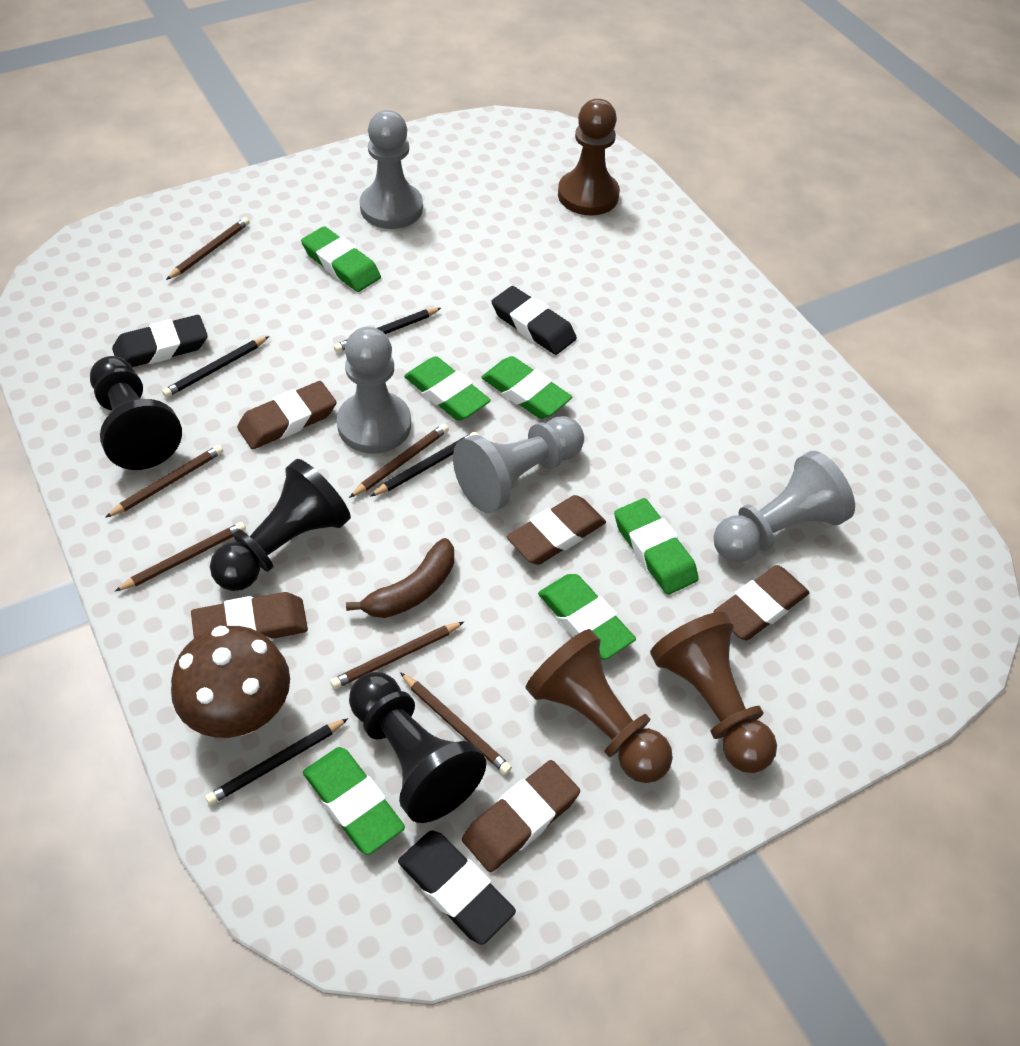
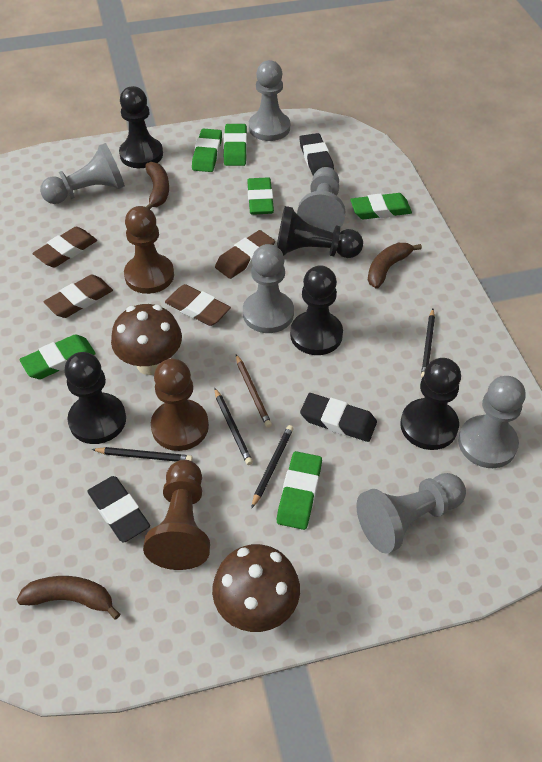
black pawn: 3 -> 5
brown banana: 1 -> 3
brown eraser: 5 -> 4
brown mushroom: 1 -> 2
brown pencil: 6 -> 1
grey pawn: 4 -> 6

